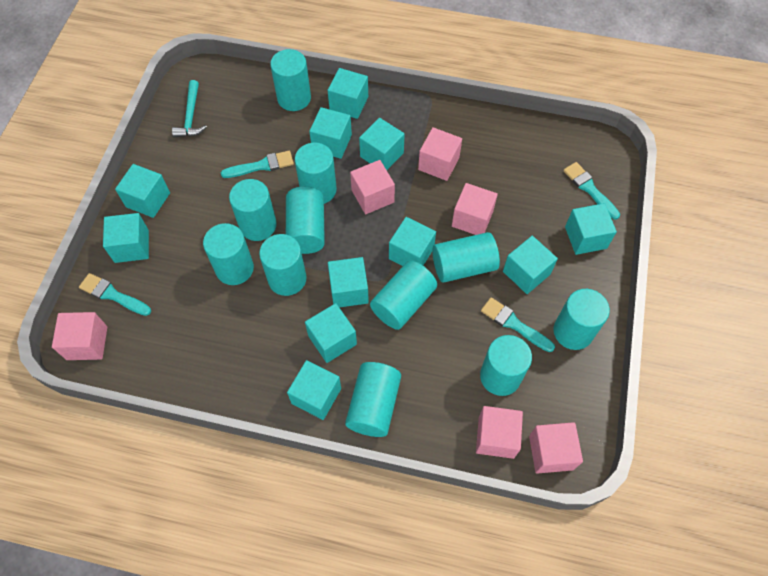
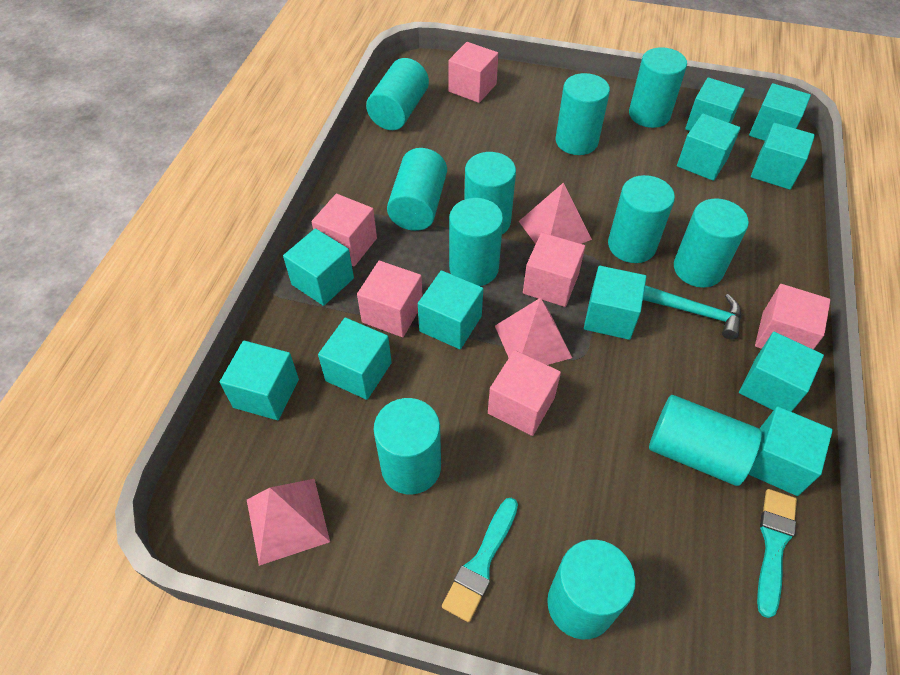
pink pyramid: 0 -> 3
turquoise brush: 4 -> 2

